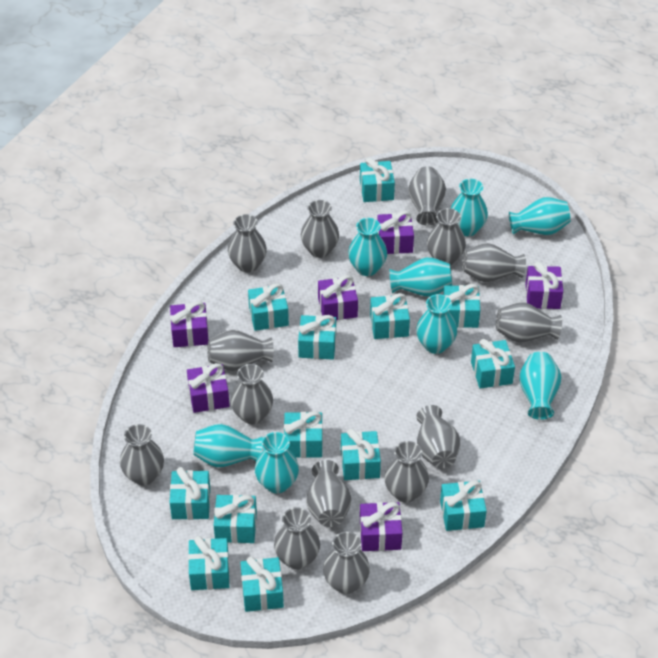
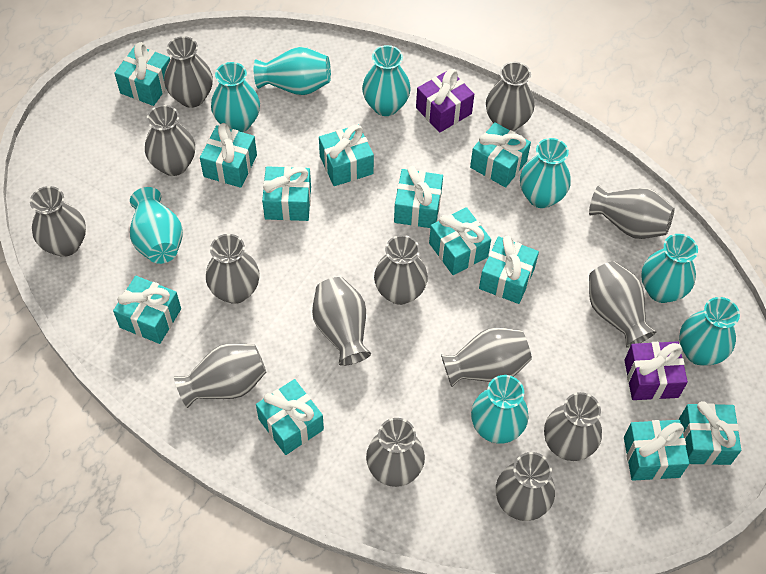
purple gift: 6 -> 2
turquoise gift: 13 -> 12

